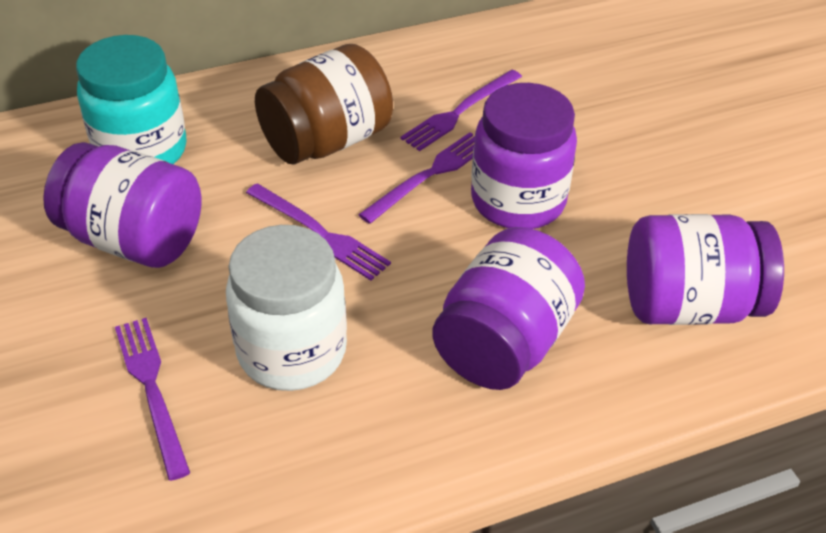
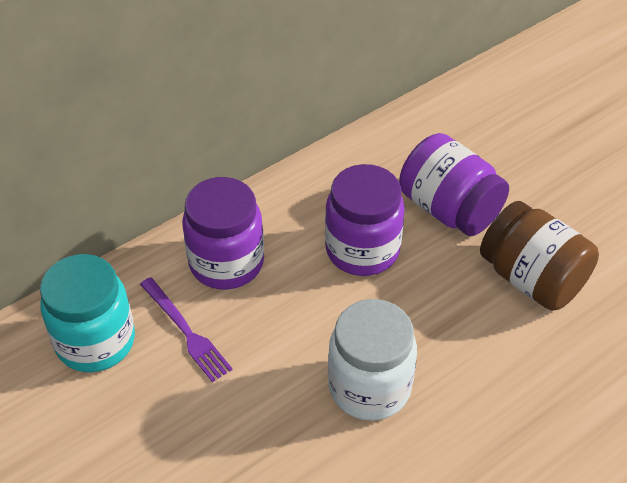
purple fork: 4 -> 1
purple jar: 4 -> 3

